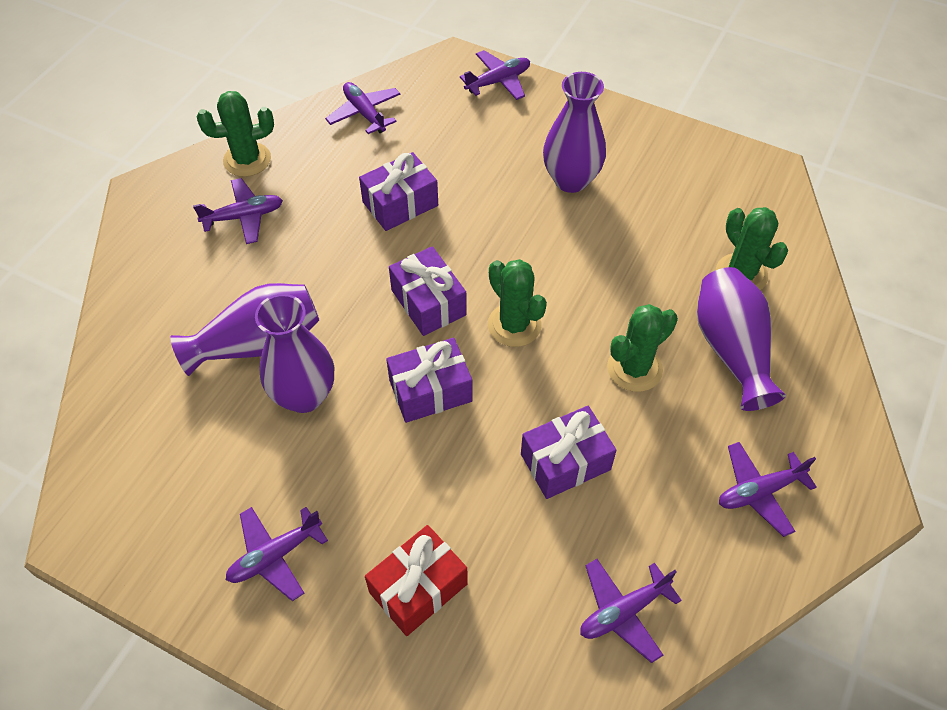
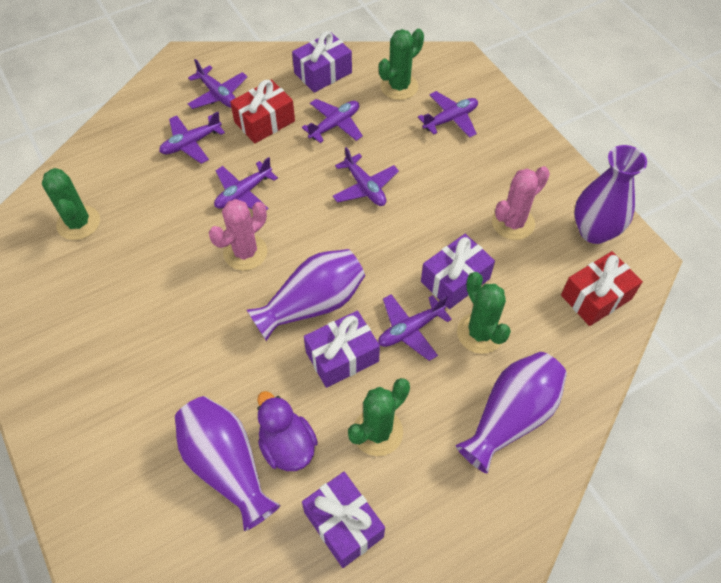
pink cactus: 0 -> 2
purple duck: 0 -> 1
purple plane: 6 -> 7
red gift: 1 -> 2

